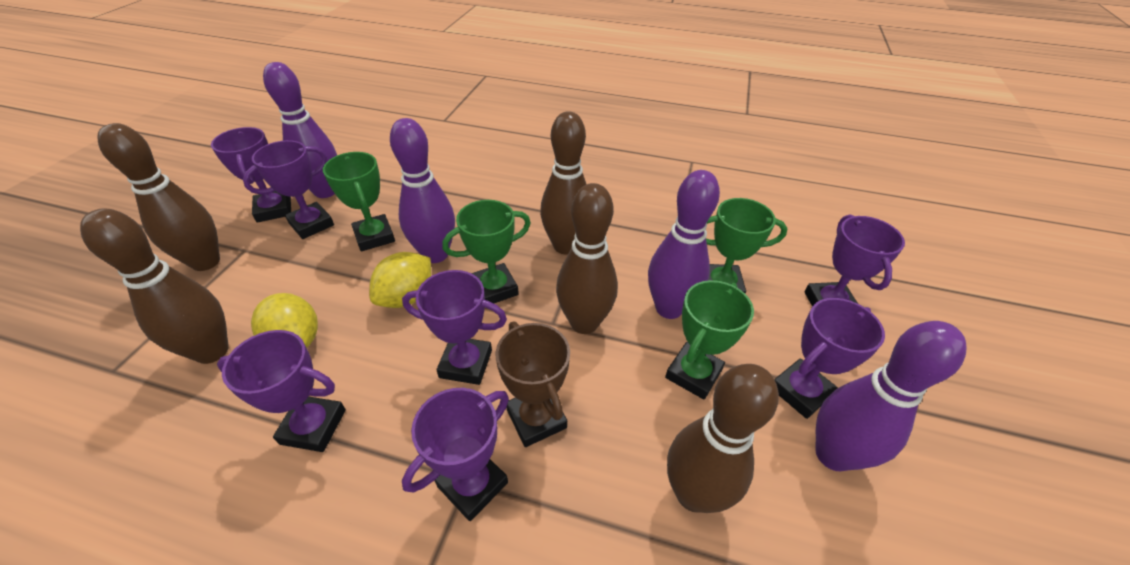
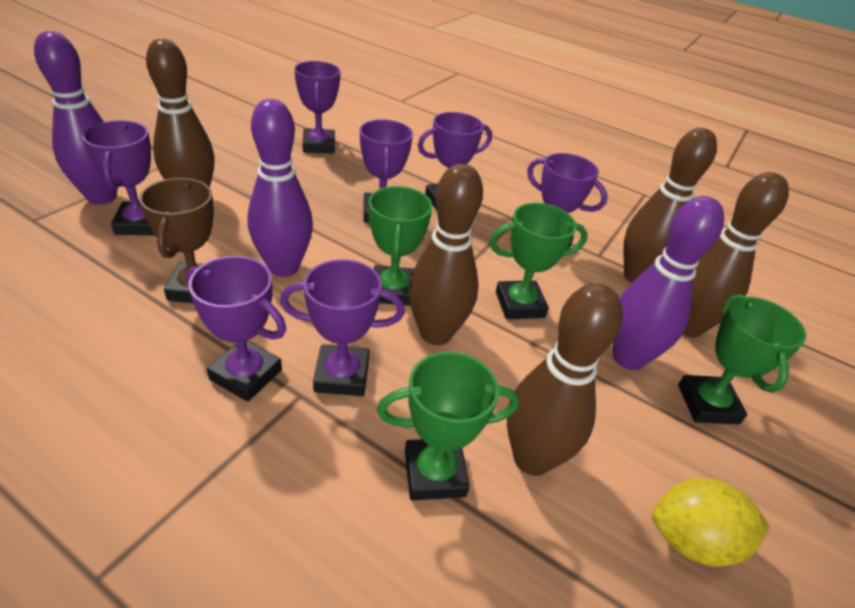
purple bowling pin: 4 -> 3
yellow lemon: 2 -> 1

